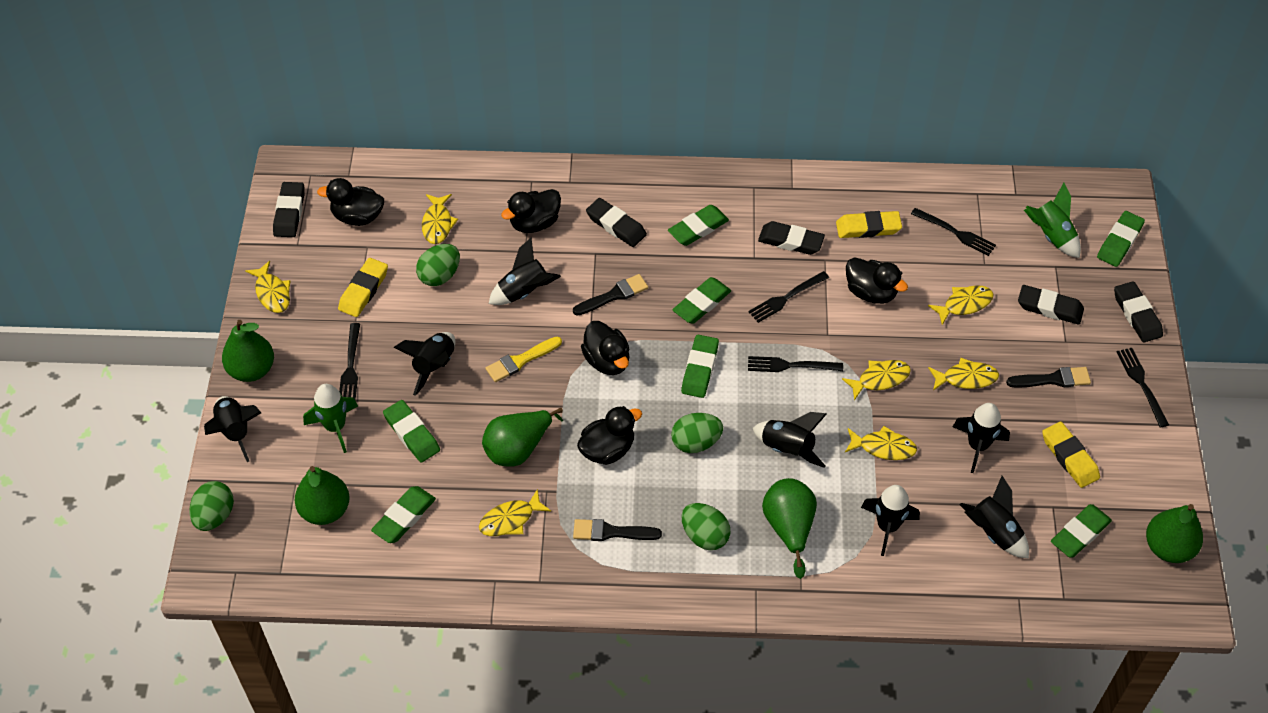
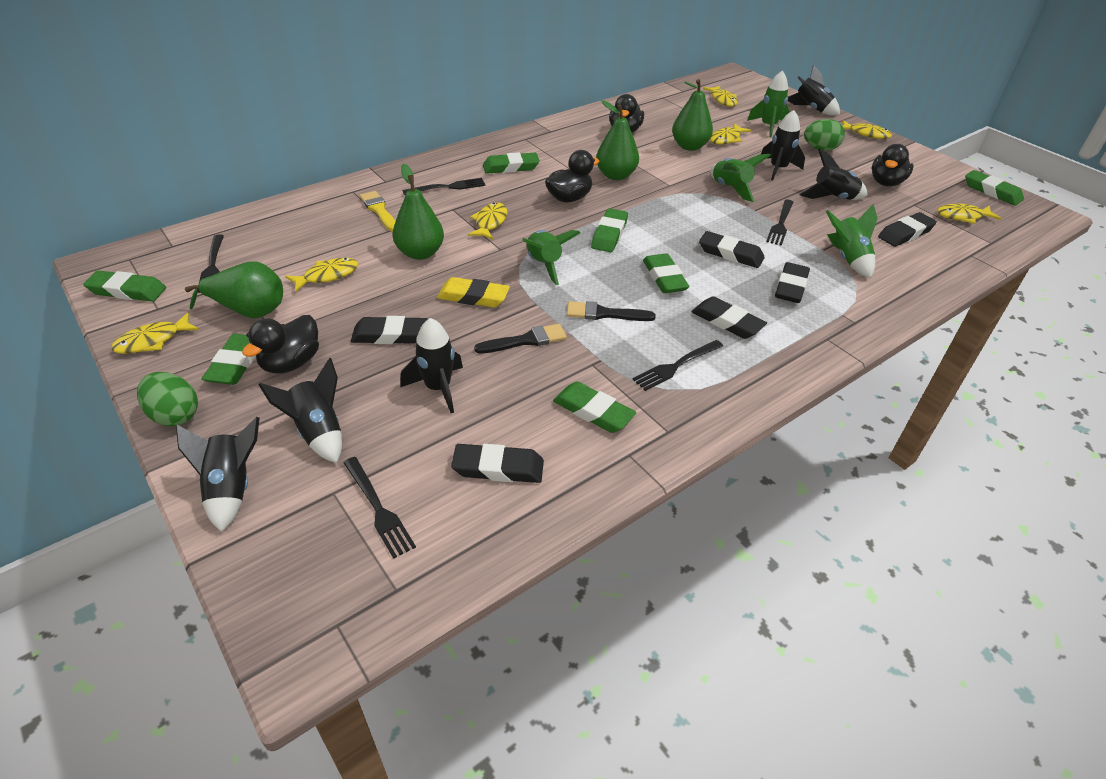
black brush: 3 -> 2
black duck: 5 -> 4
black eraser: 5 -> 6
black rocket: 7 -> 6
green egg: 4 -> 2
green pear: 5 -> 4
green rocket: 2 -> 4
yellow eraser: 3 -> 1

